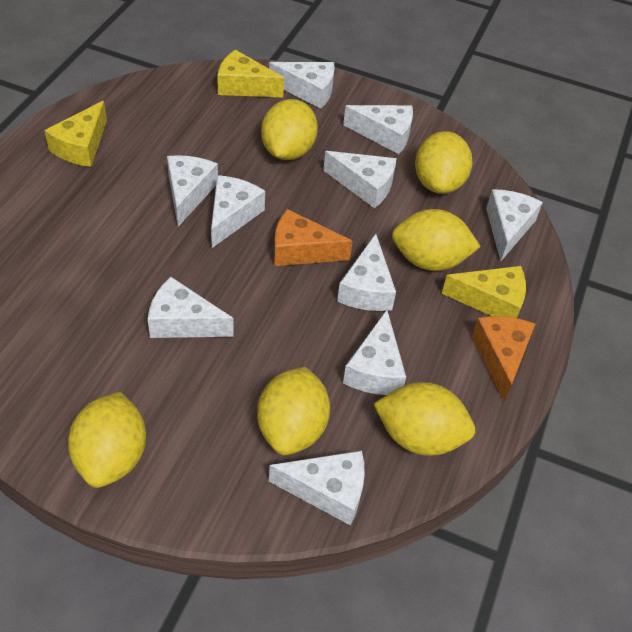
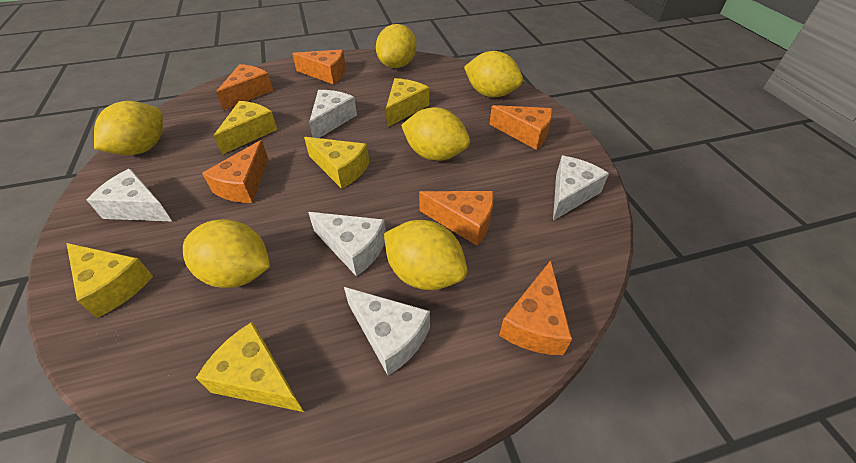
orange cheese: 2 -> 6
white cheese: 10 -> 5
yellow cheese: 3 -> 5

